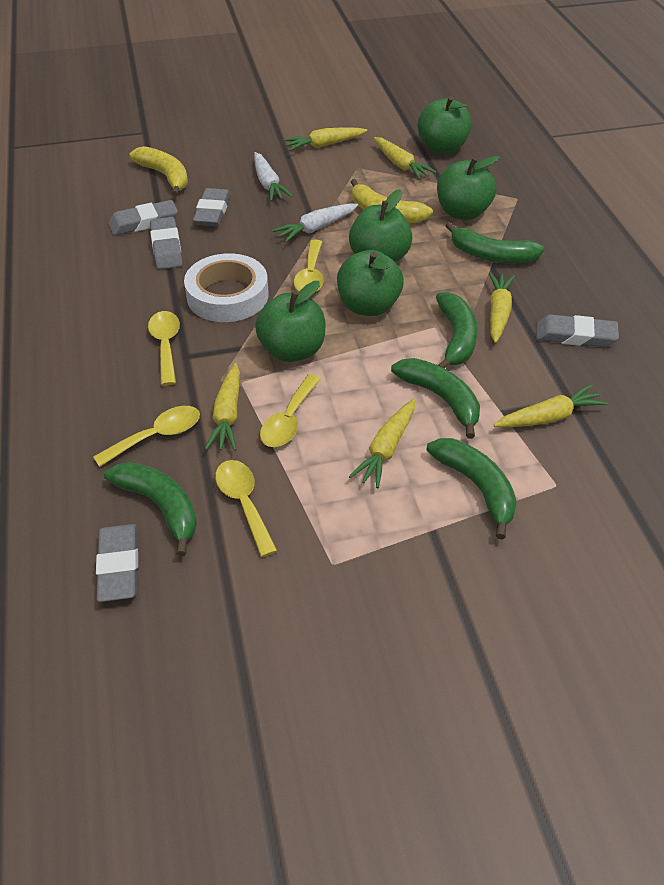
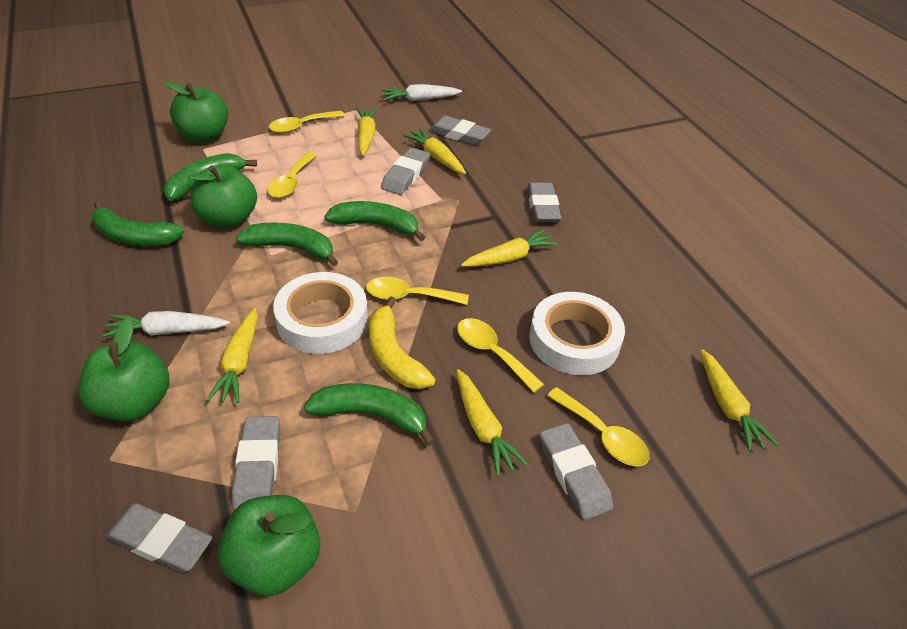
green apple: 5 -> 4
grey eraser: 5 -> 6
white tape: 1 -> 2
yellow banana: 2 -> 1

